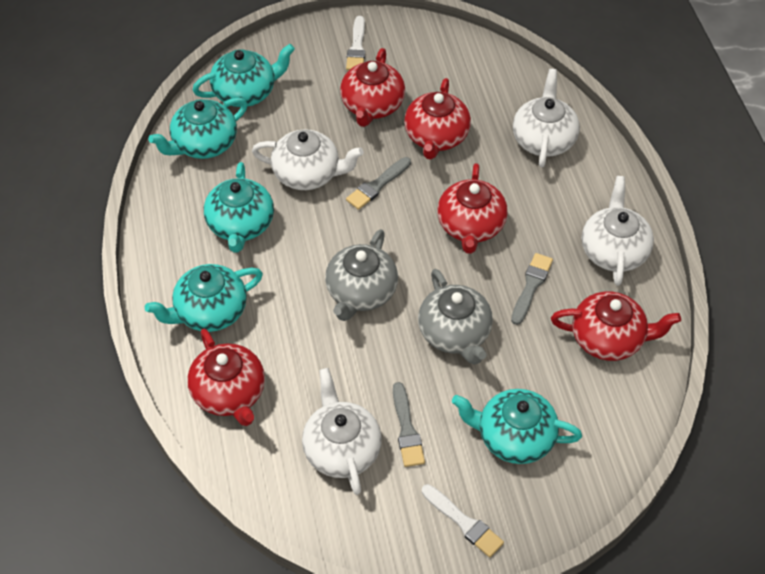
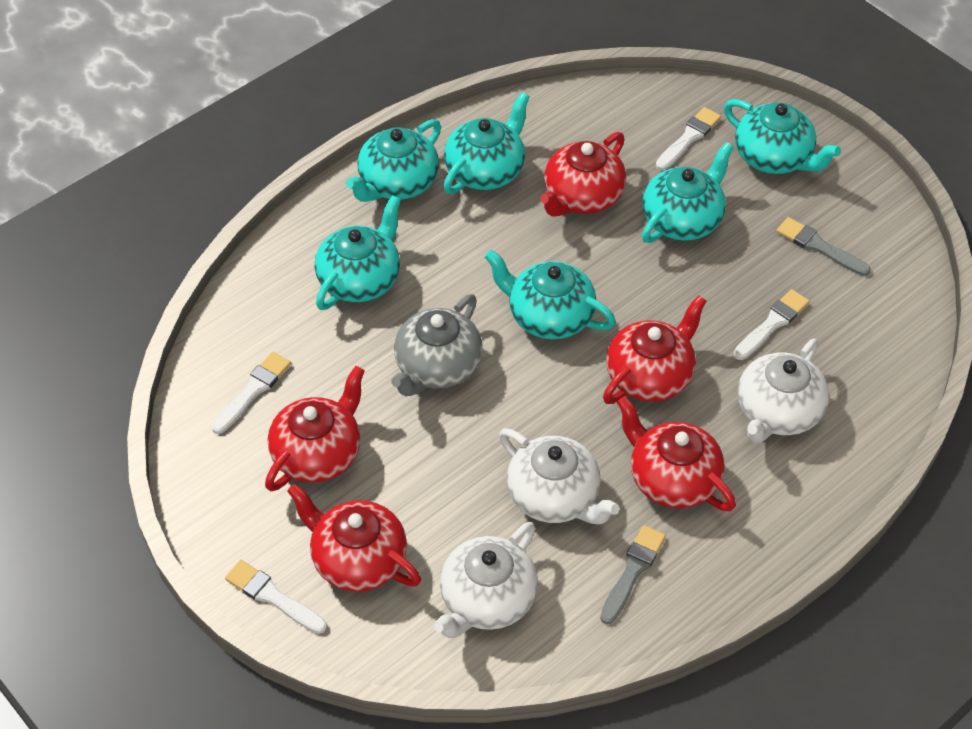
grey brush: 3 -> 2
grey teapot: 2 -> 1
turquoise teapot: 5 -> 6
white brush: 2 -> 4
white teapot: 4 -> 3

